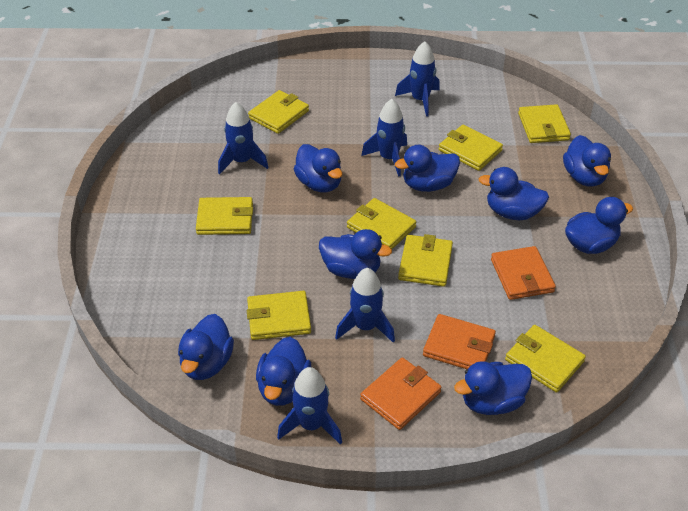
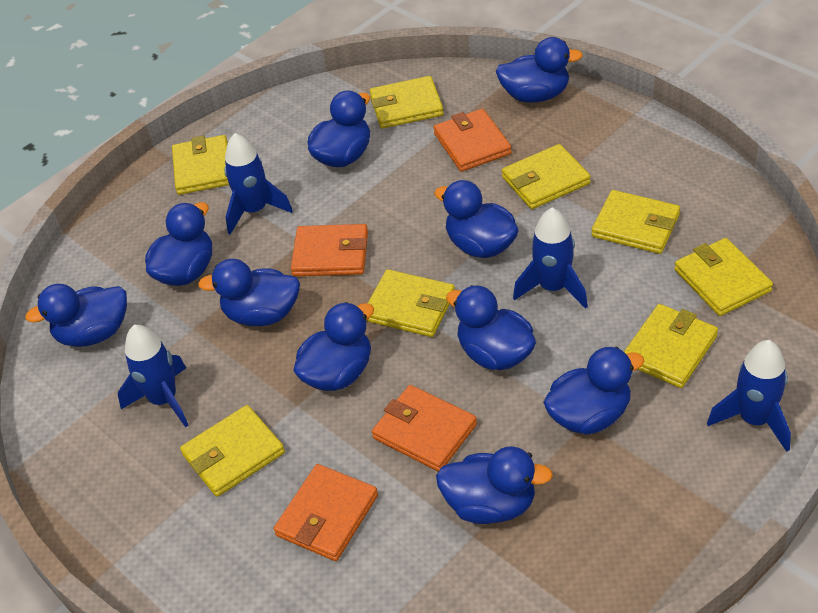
blue duck: 9 -> 10
blue rocket: 5 -> 4
orange wallet: 3 -> 4

